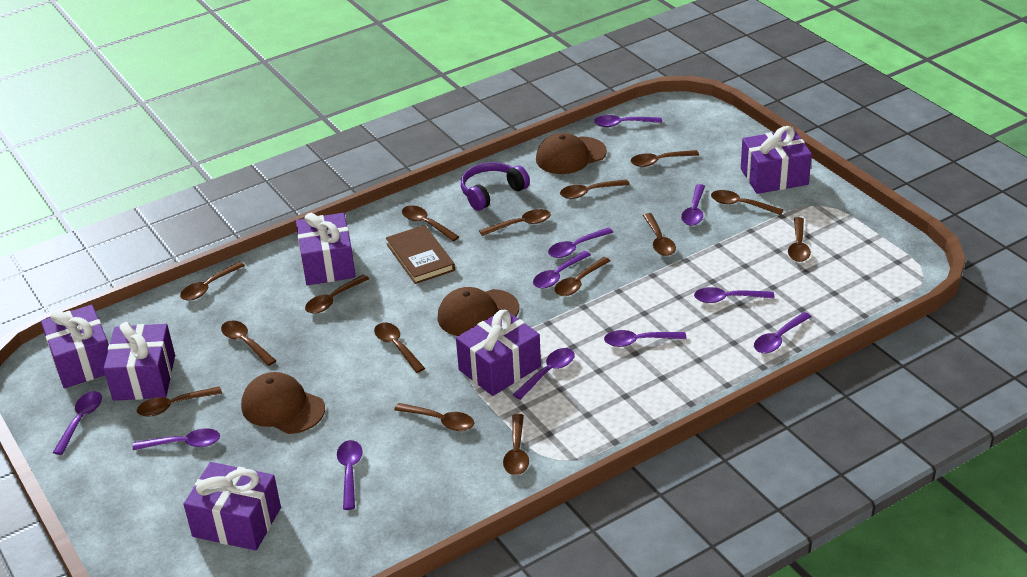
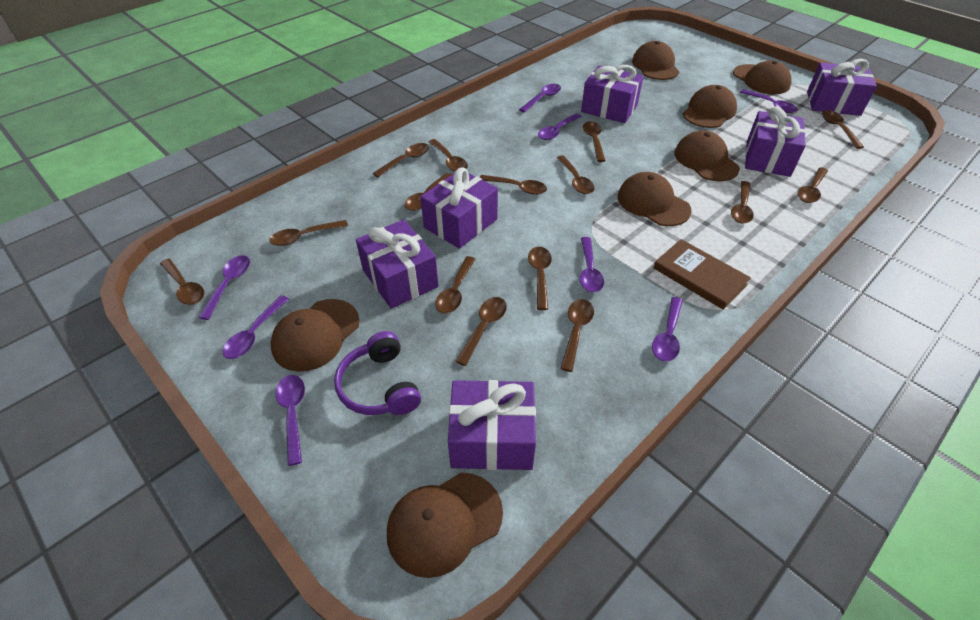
brown cap: 3 -> 7
purple spoon: 11 -> 8

